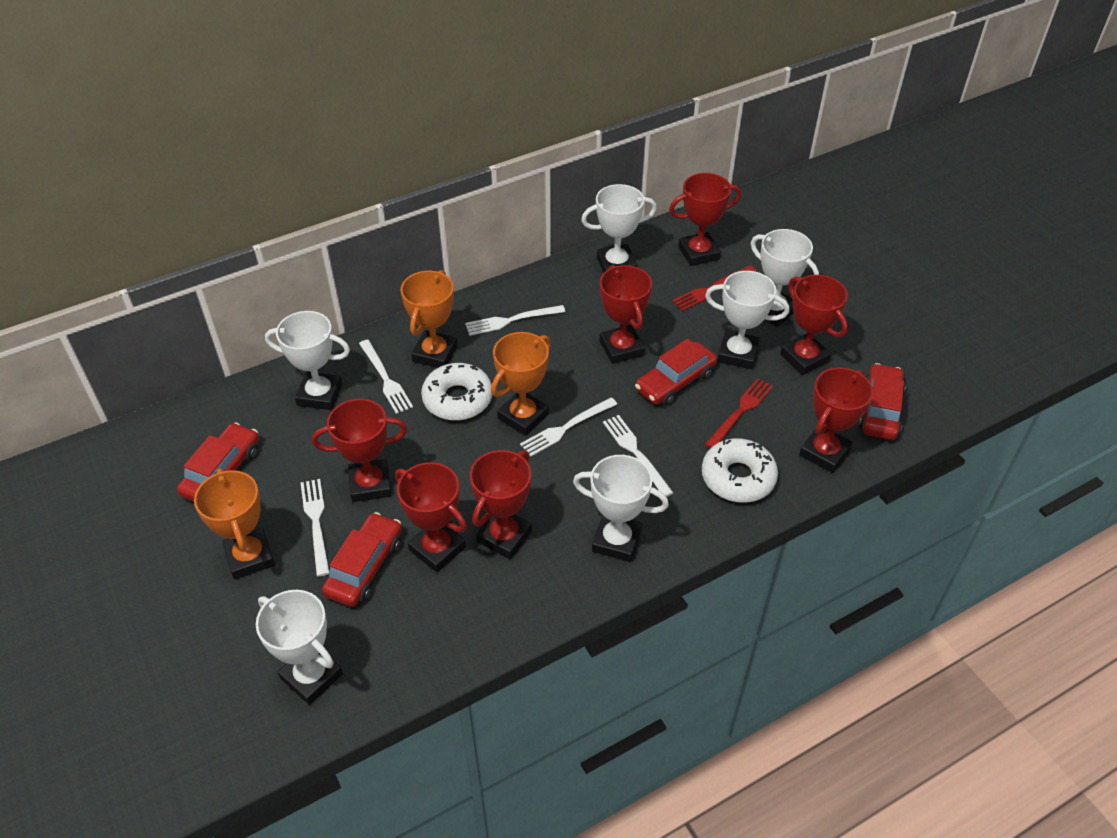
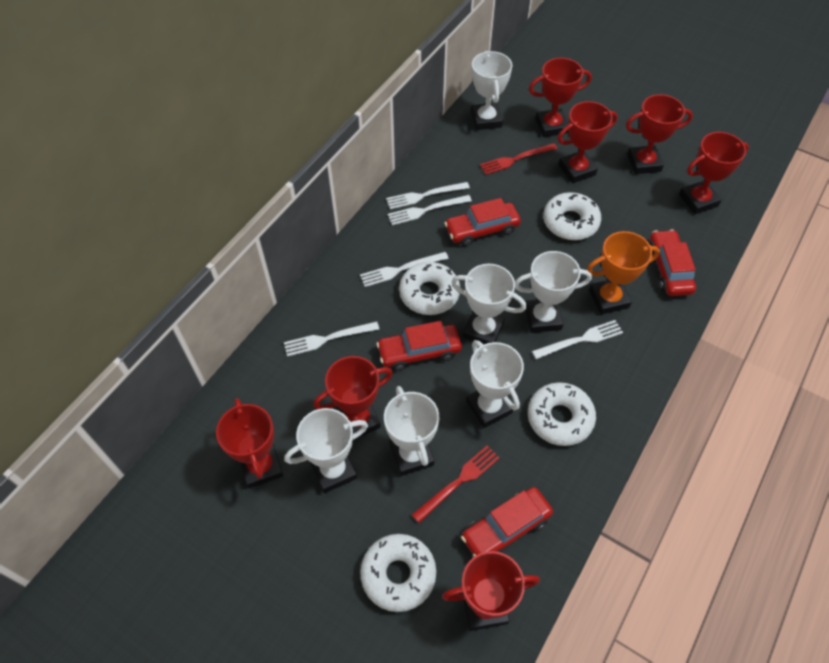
orange trophy: 3 -> 1
white donut: 2 -> 4

